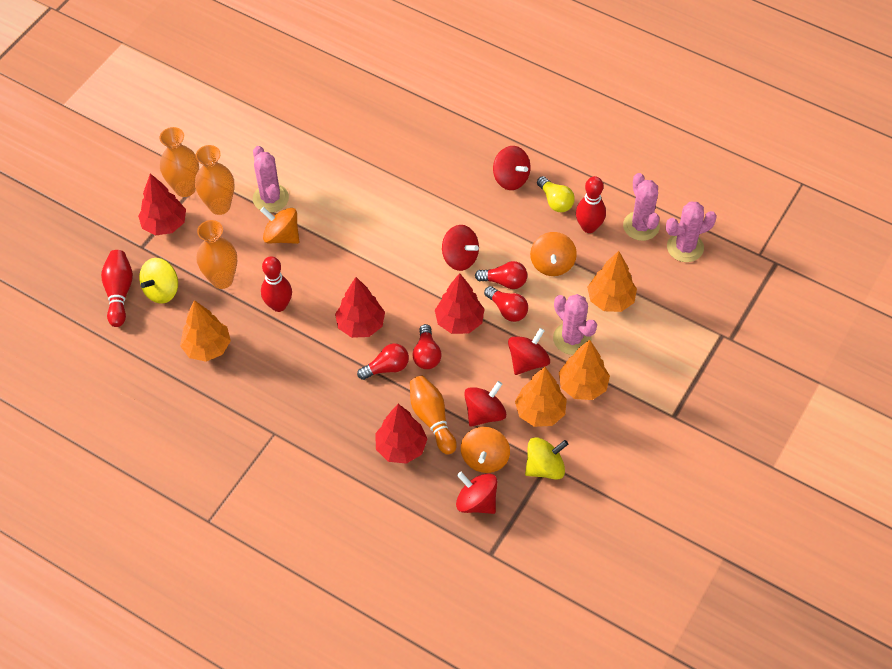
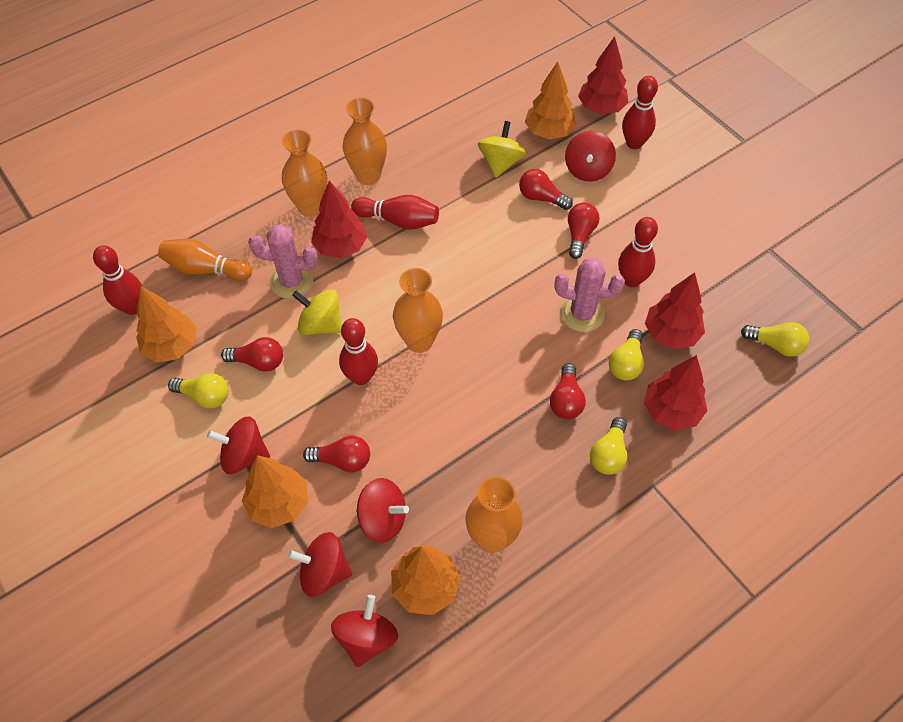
orange spinning top: 3 -> 0
orange vase: 3 -> 4
pink cactus: 4 -> 2
red bowling pin: 3 -> 5
red light bulb: 4 -> 5
yellow light bulb: 1 -> 4

